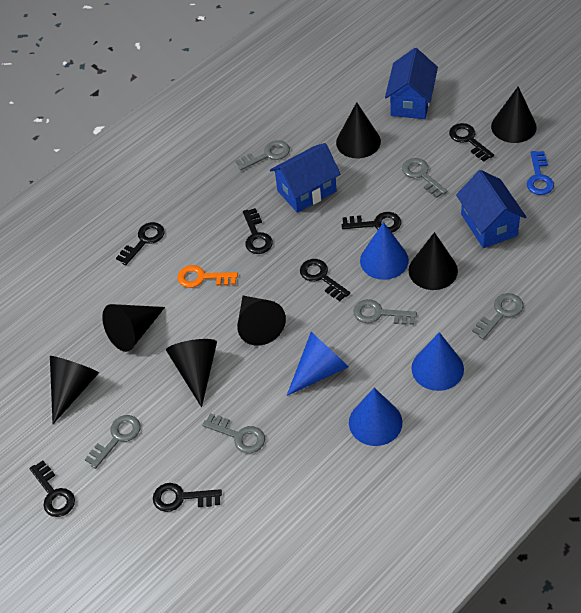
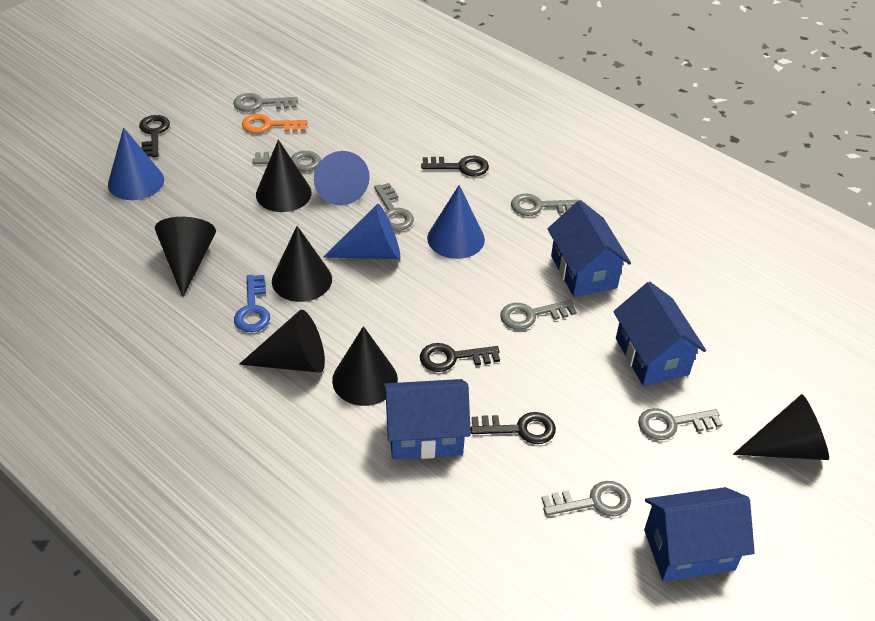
black cone: 7 -> 6
black key: 7 -> 4
blue house: 3 -> 4
grey key: 6 -> 7

